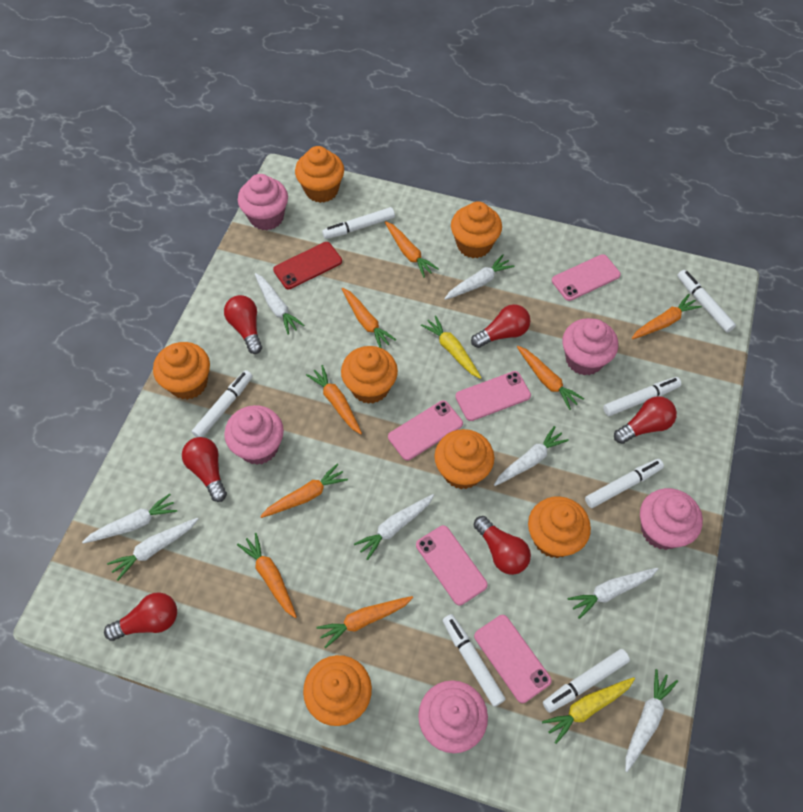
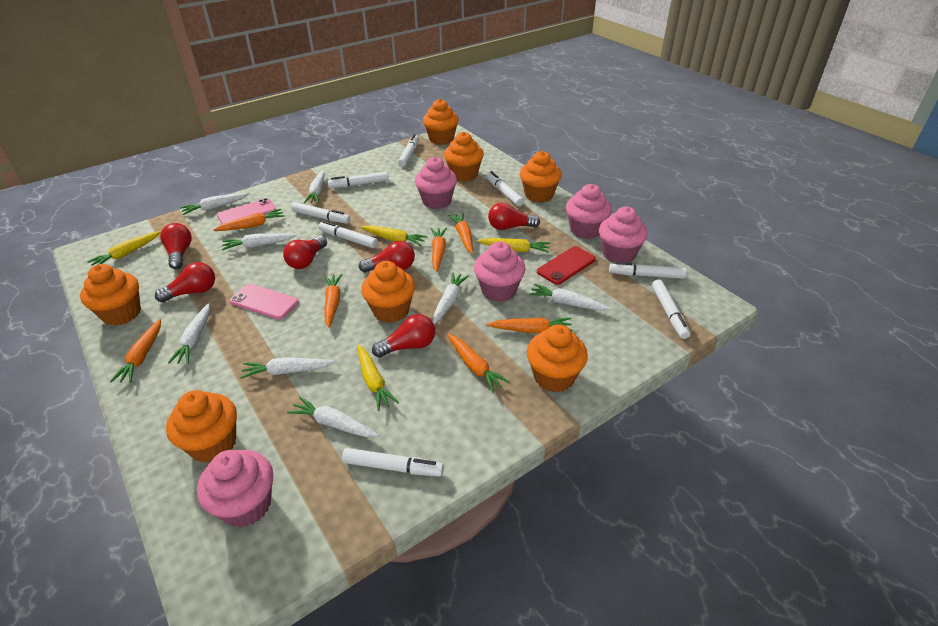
orange carrot: 8 -> 7
pink phone: 5 -> 2
white marker: 7 -> 8
yellow carrot: 2 -> 4

